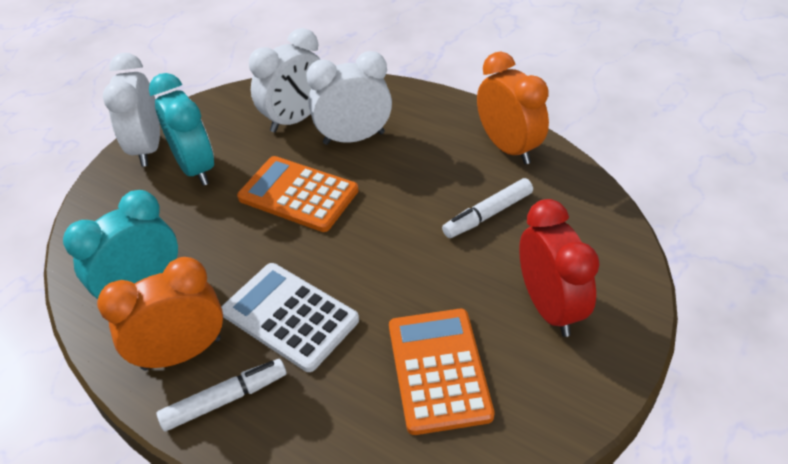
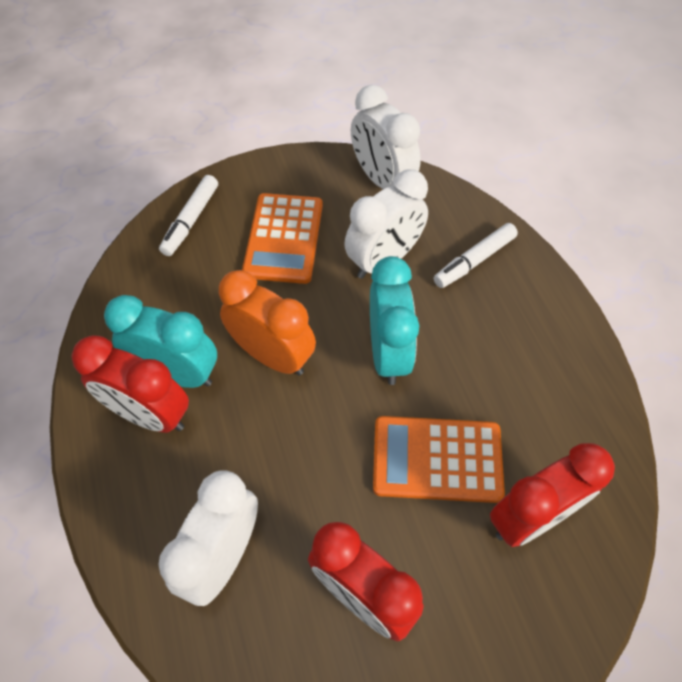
orange clock: 2 -> 1
red clock: 1 -> 3
white calculator: 1 -> 0

